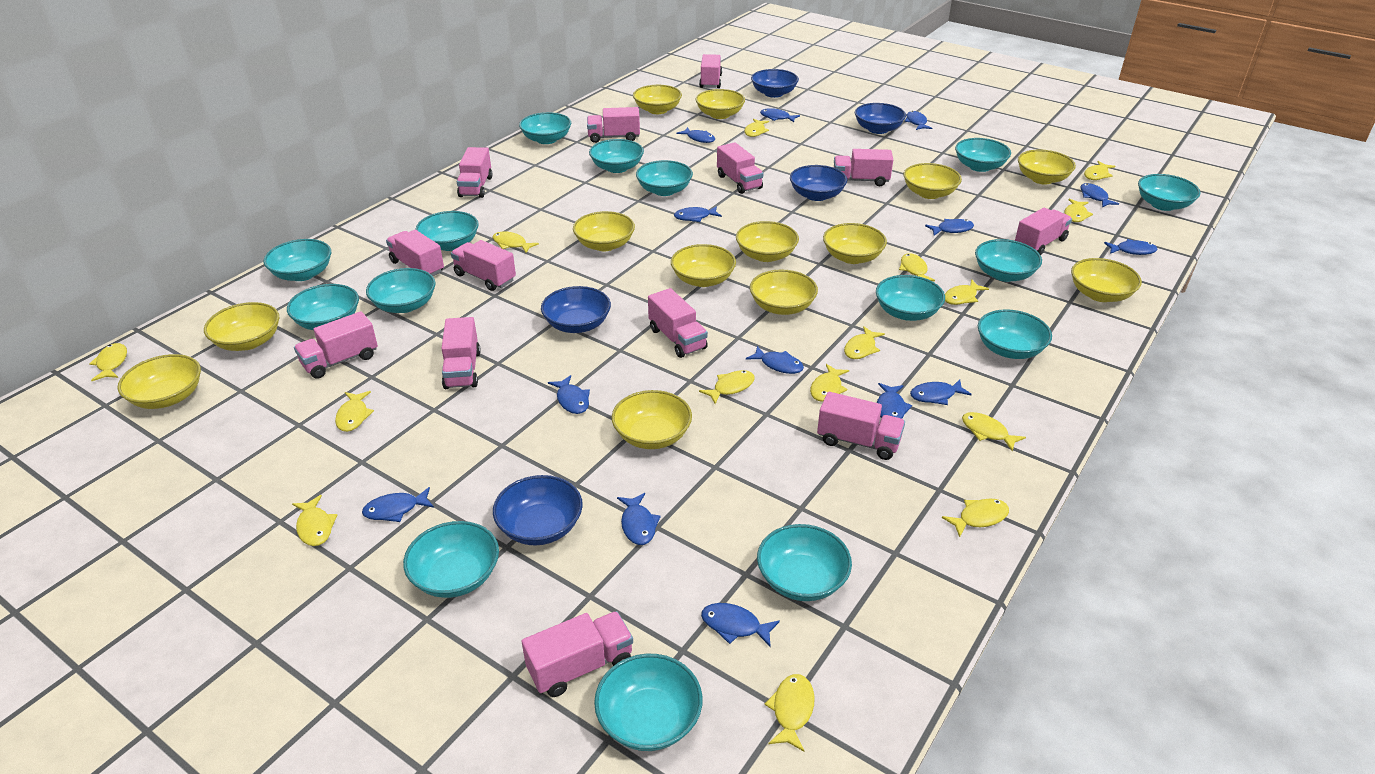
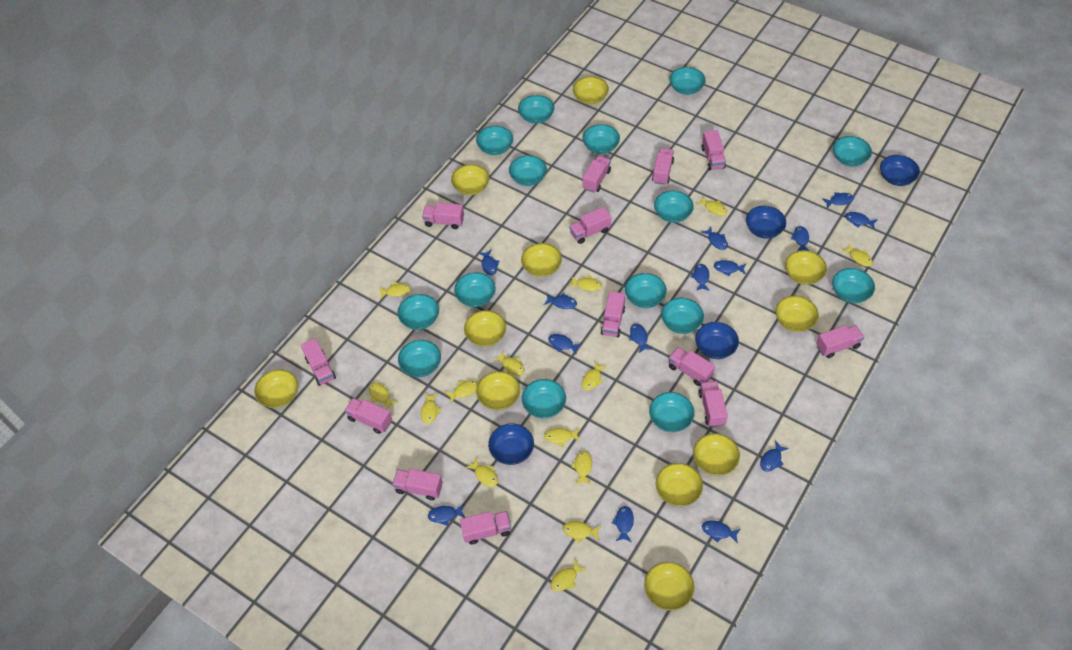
blue bowl: 5 -> 4
yellow bowl: 13 -> 11
yellow fish: 15 -> 14

